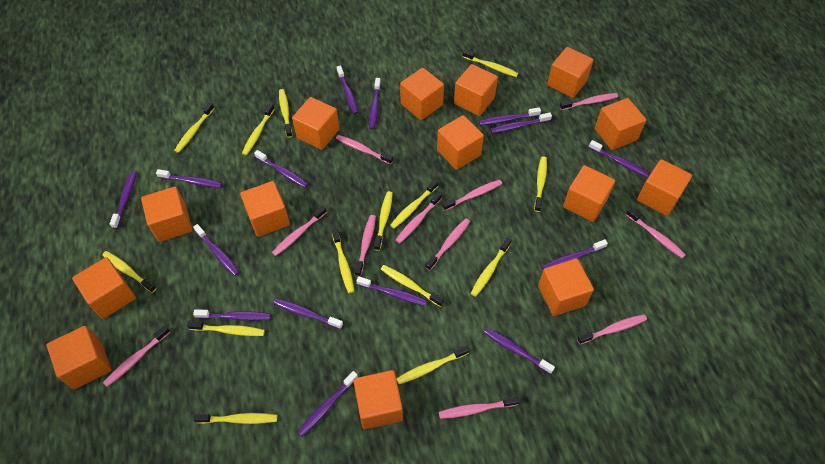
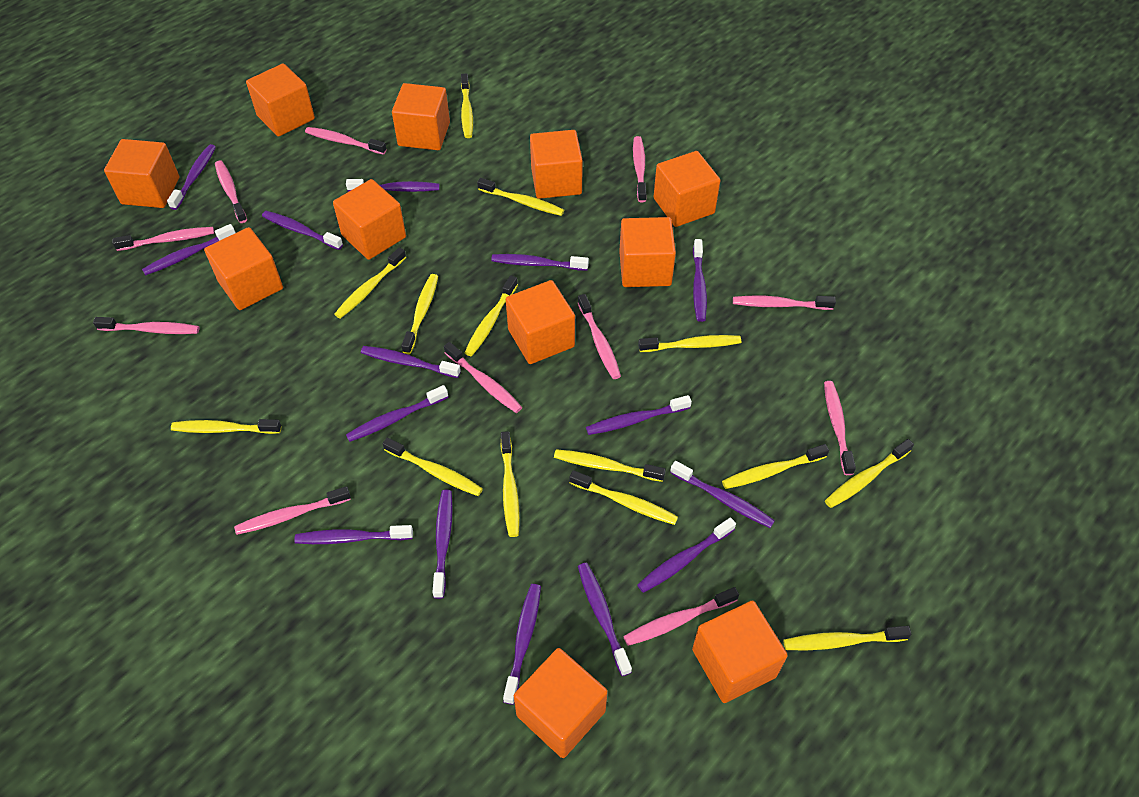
orange cube: 14 -> 11

